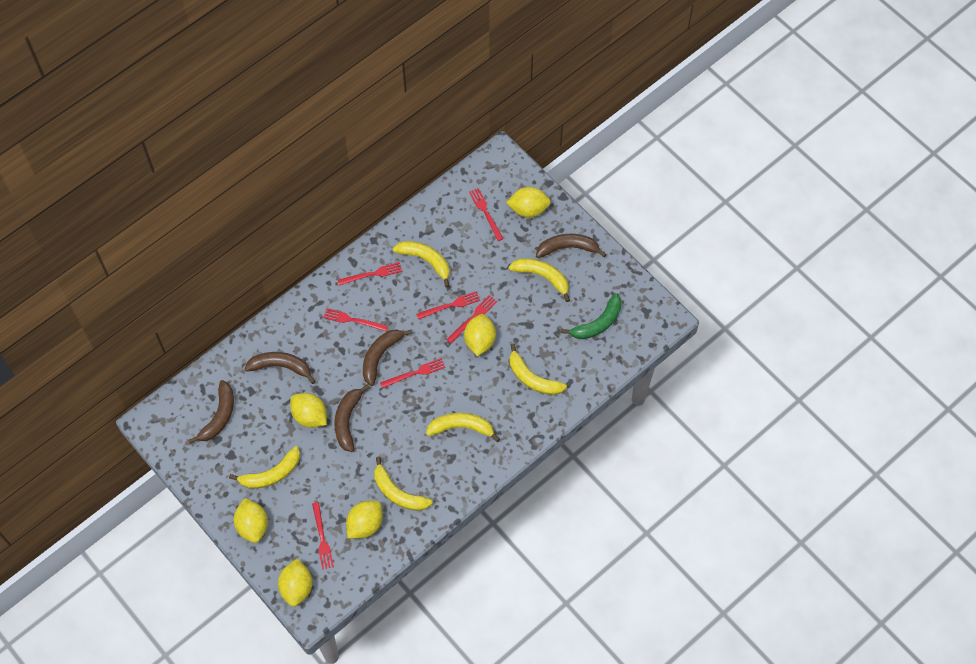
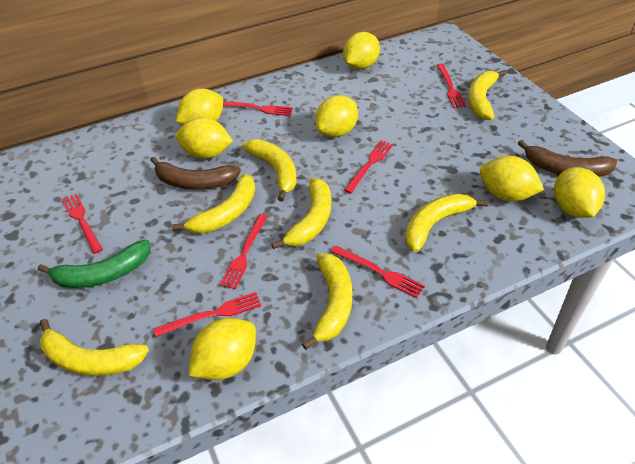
brown banana: 5 -> 2
yellow banana: 6 -> 7
yellow lemon: 6 -> 7

